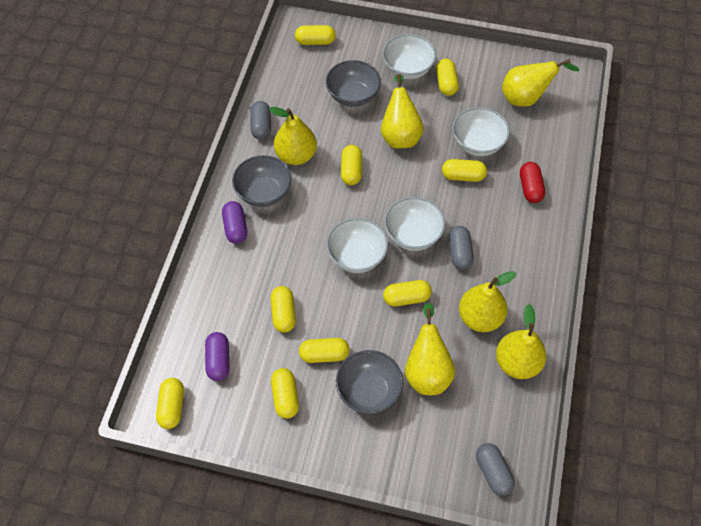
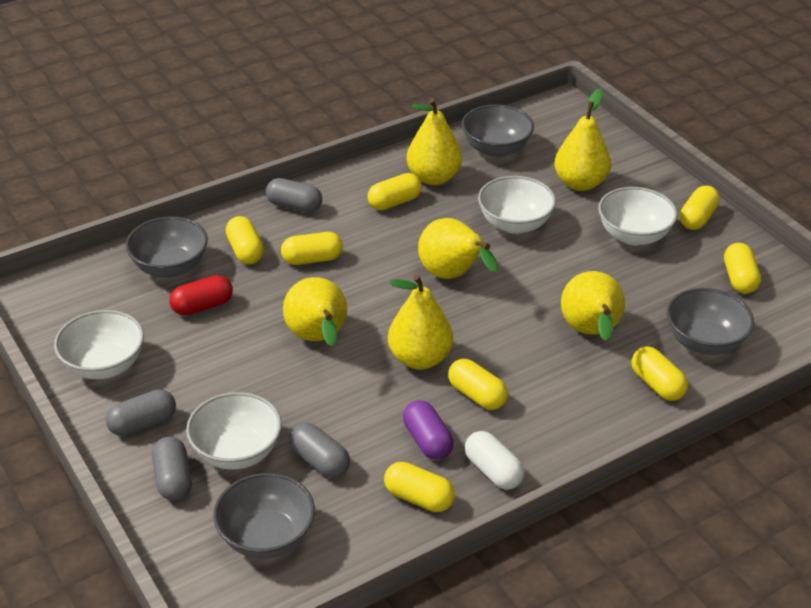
grey bowl: 3 -> 4
grey capsule: 3 -> 4
purple capsule: 2 -> 1
white capsule: 0 -> 1
yellow capsule: 9 -> 8

